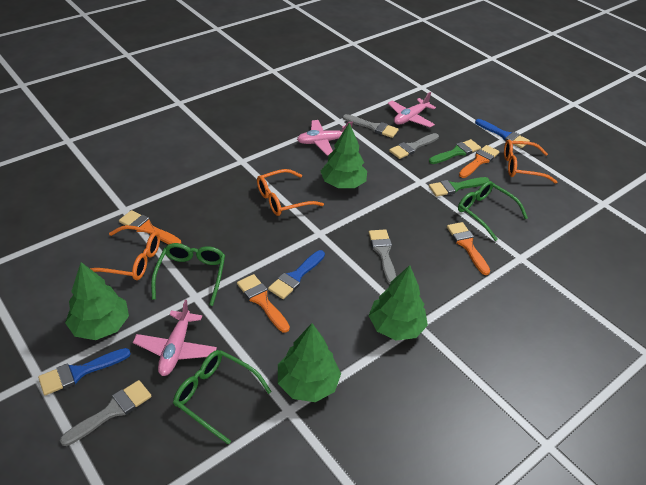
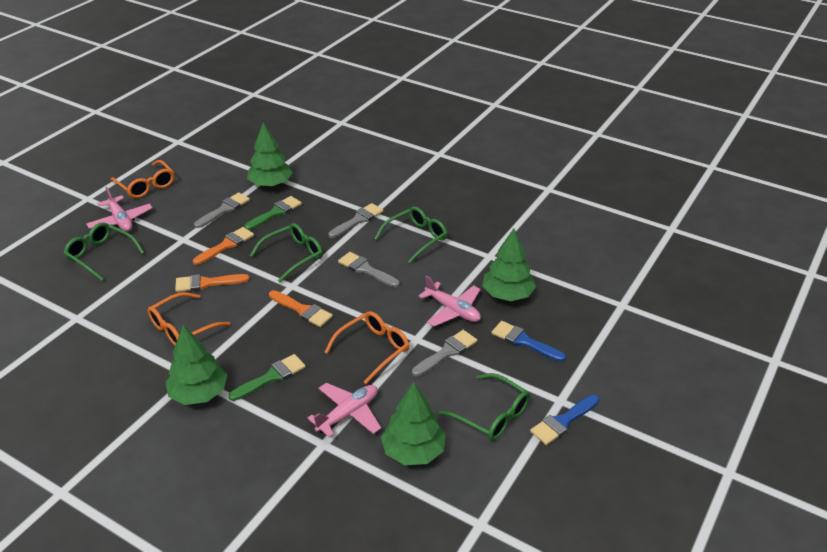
blue brush: 3 -> 2
green glasses: 3 -> 4
orange brush: 4 -> 3

